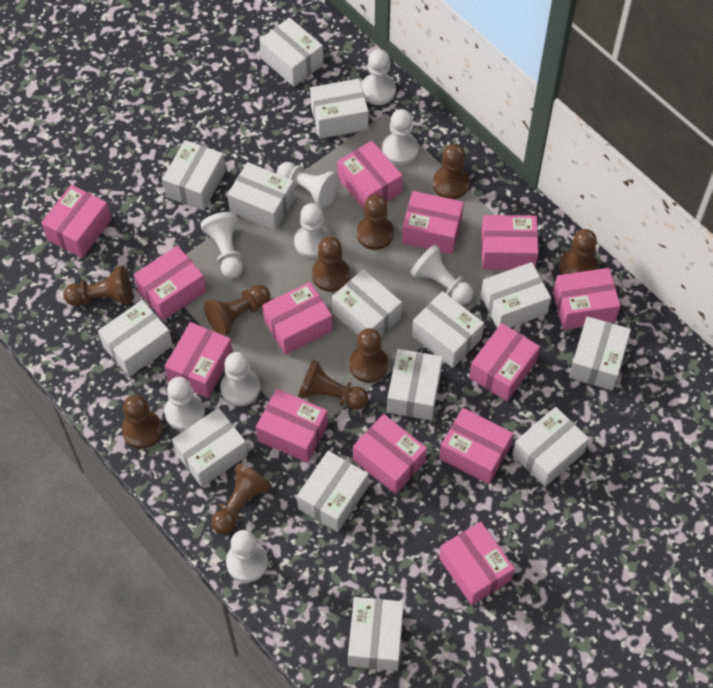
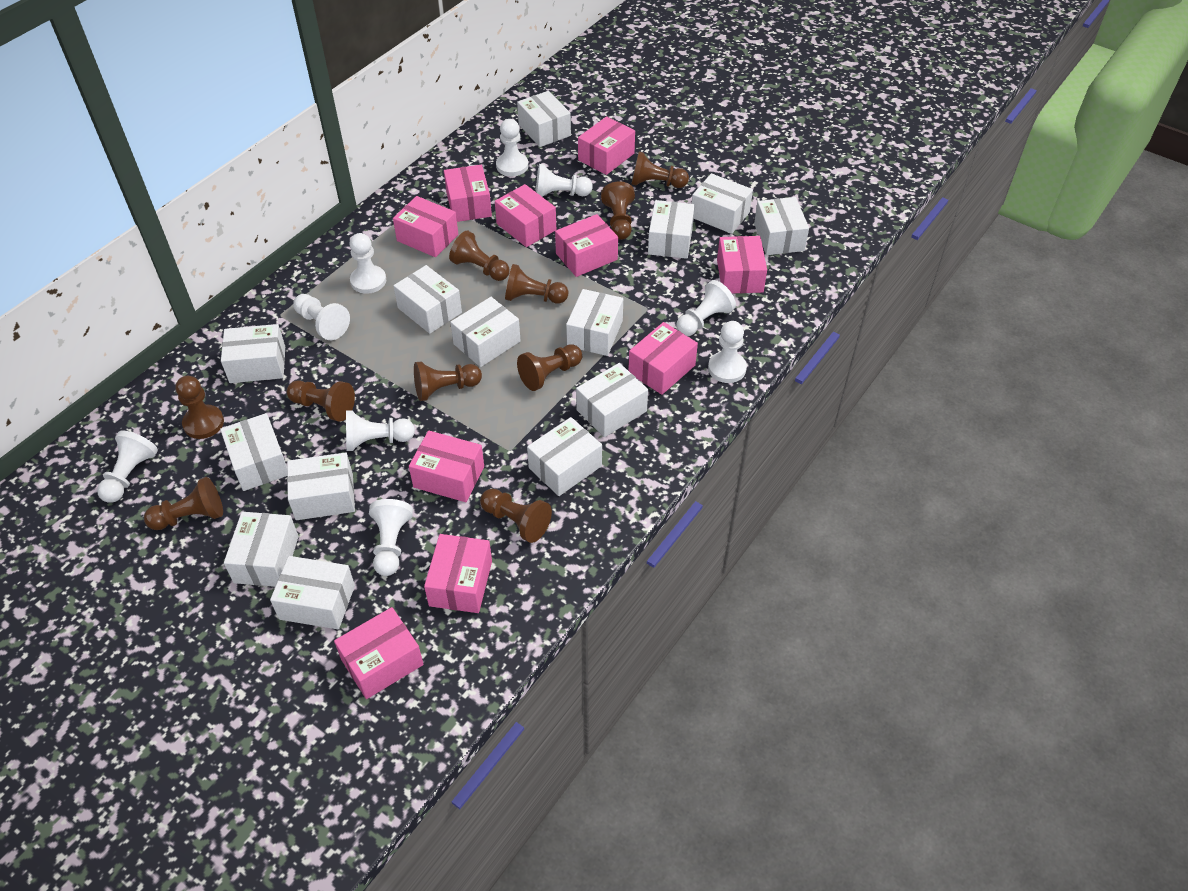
pink box: 13 -> 10

